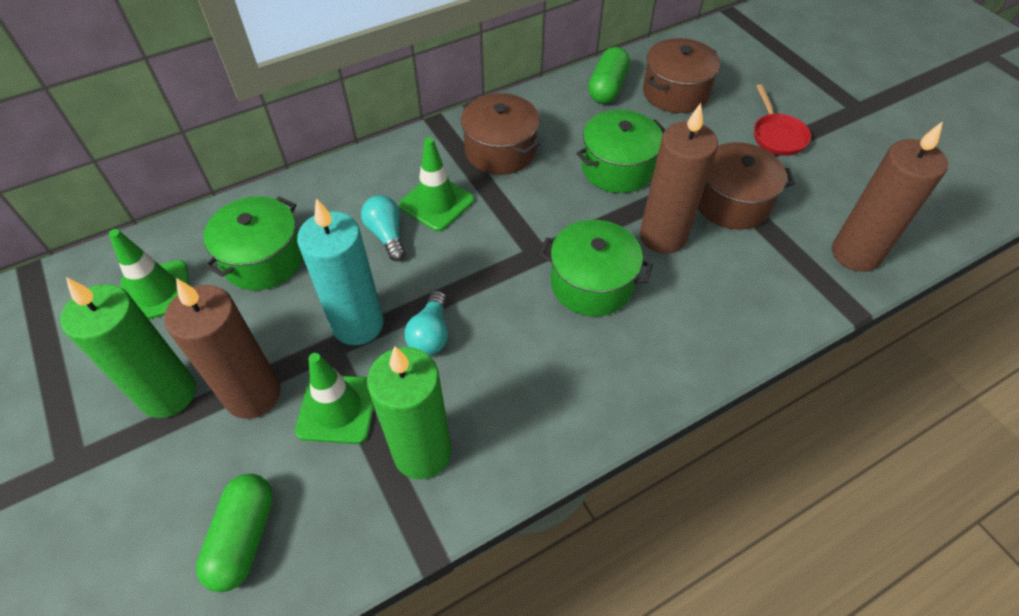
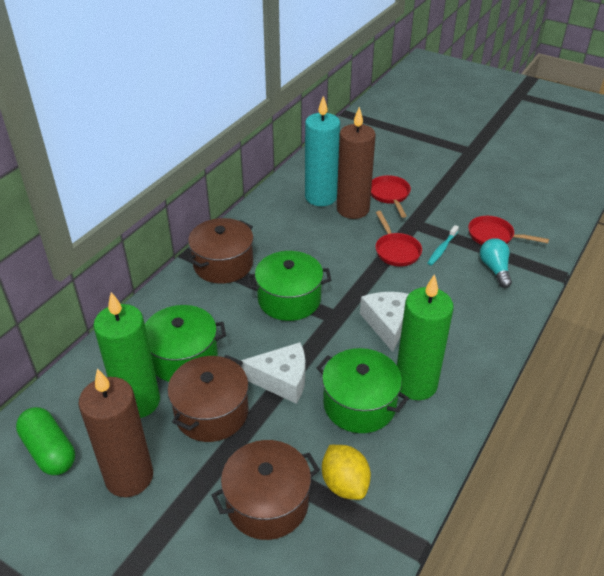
brown candle: 3 -> 2
green capsule: 2 -> 1
green traffic cone: 3 -> 0
red pan: 1 -> 3
turquoise light bulb: 2 -> 1
turquoise toothbrush: 0 -> 1
white cheese: 0 -> 2
yellow lemon: 0 -> 1

